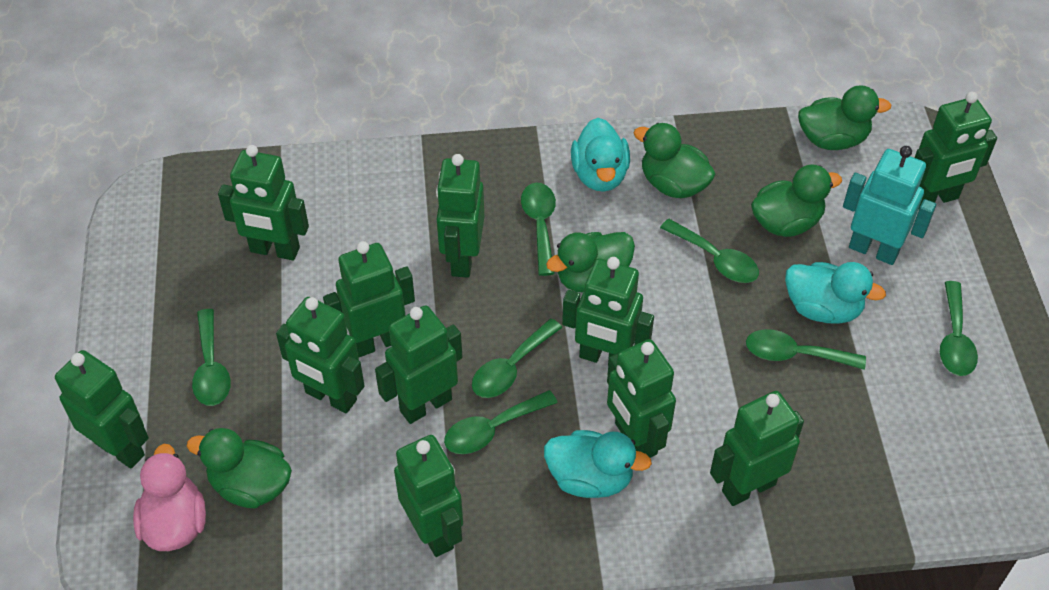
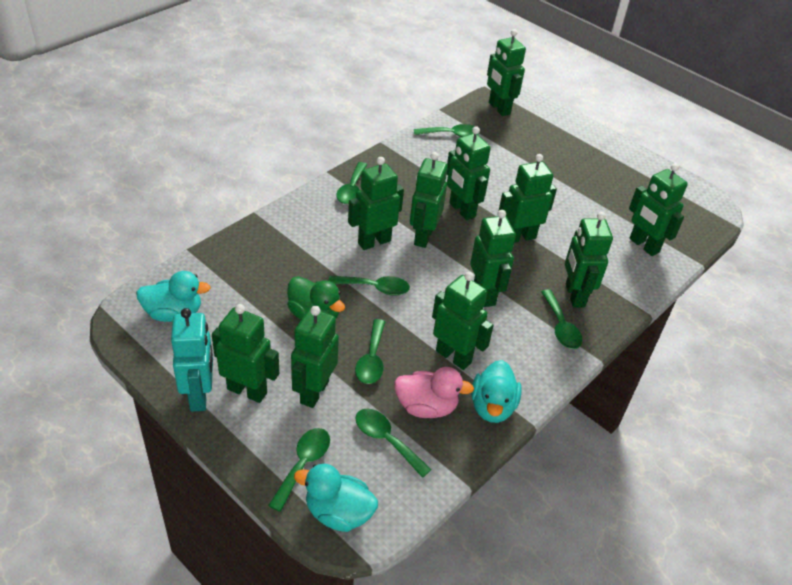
green duck: 5 -> 1

